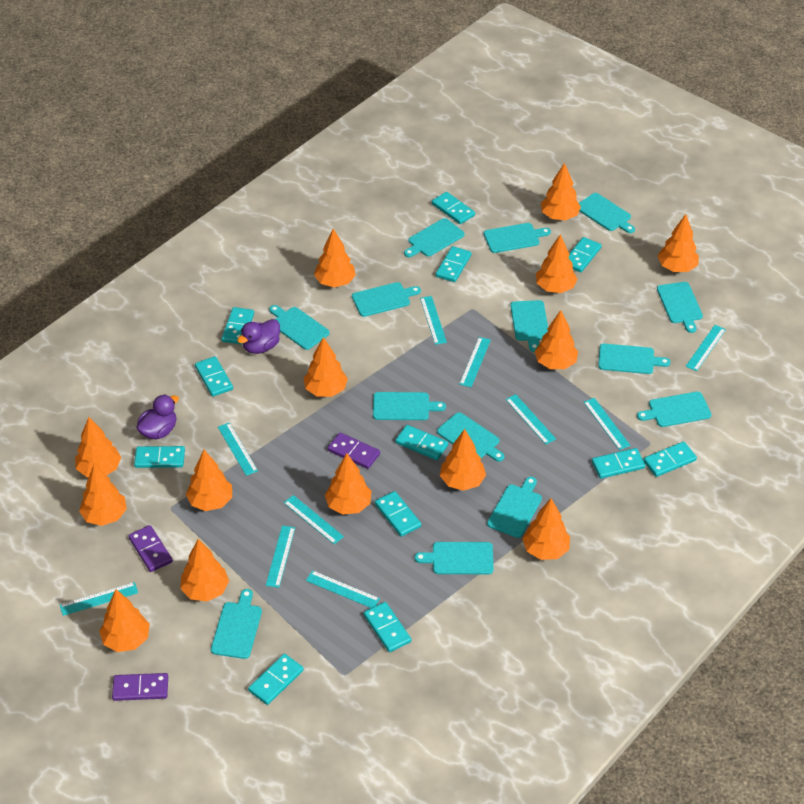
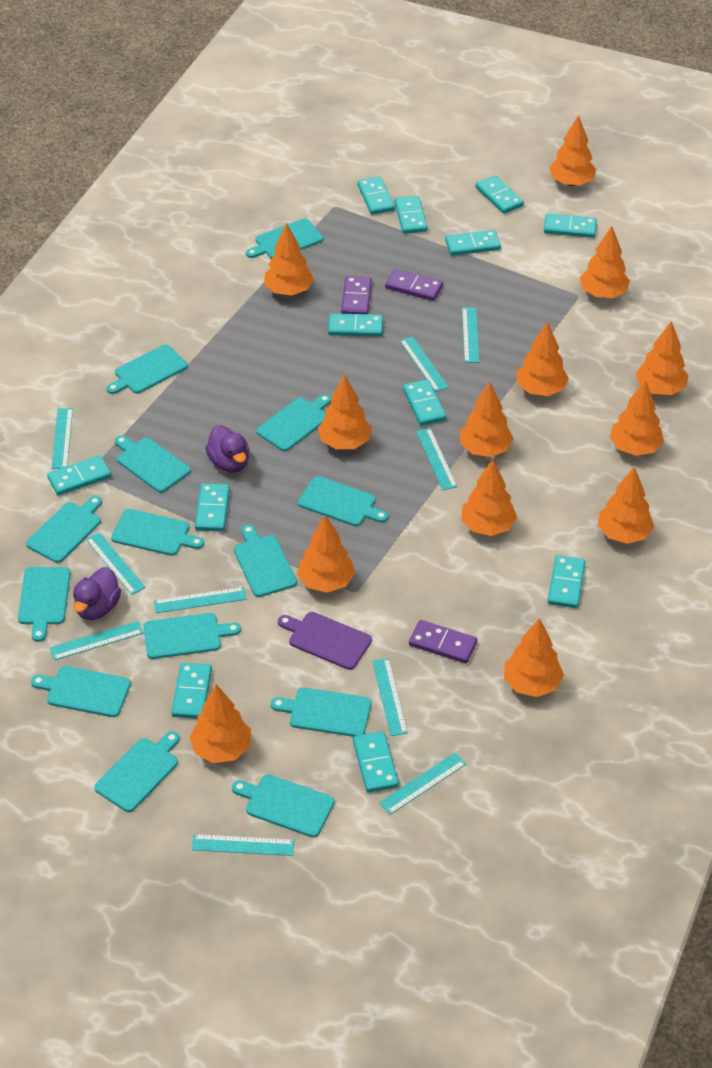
orange tree: 14 -> 13
purple cutting board: 0 -> 1

